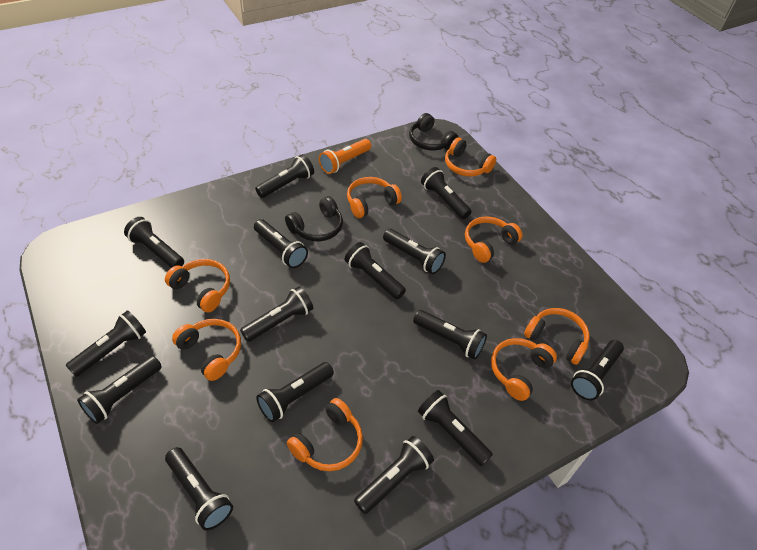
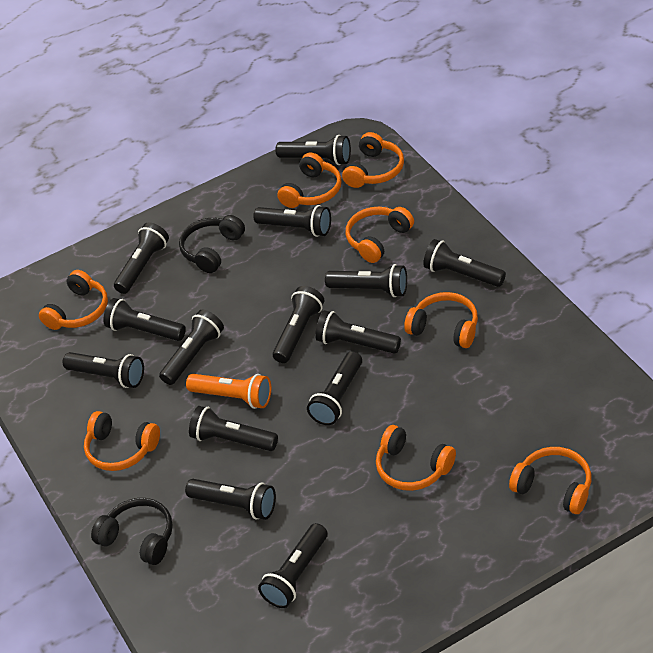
black flashlight: 15 -> 14

